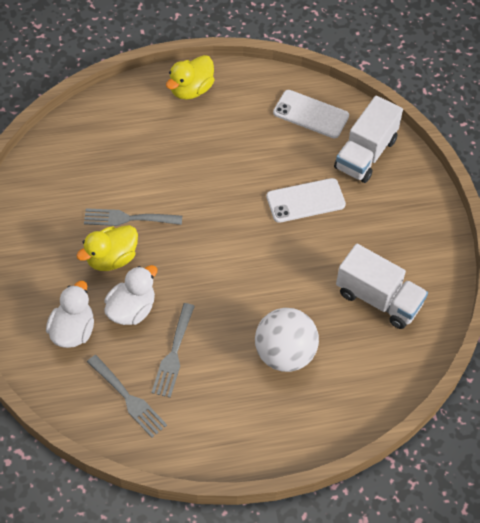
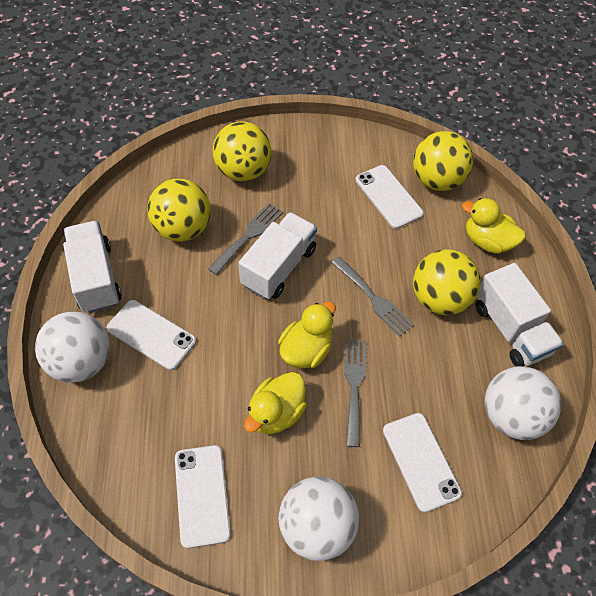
white ball: 1 -> 3
white duck: 2 -> 0
white phone: 2 -> 4
white truck: 2 -> 3
yellow ball: 0 -> 4
yellow duck: 2 -> 3

